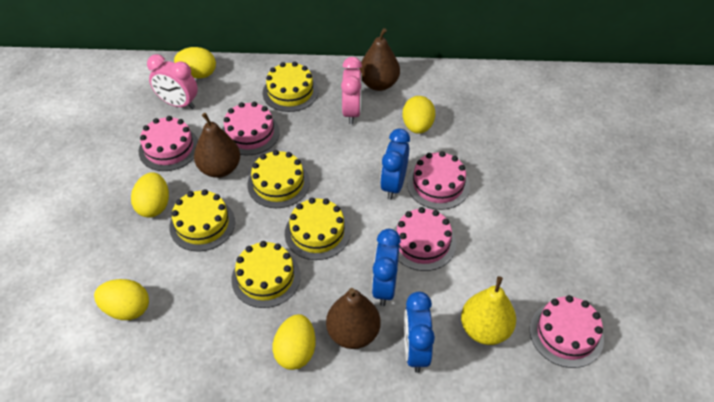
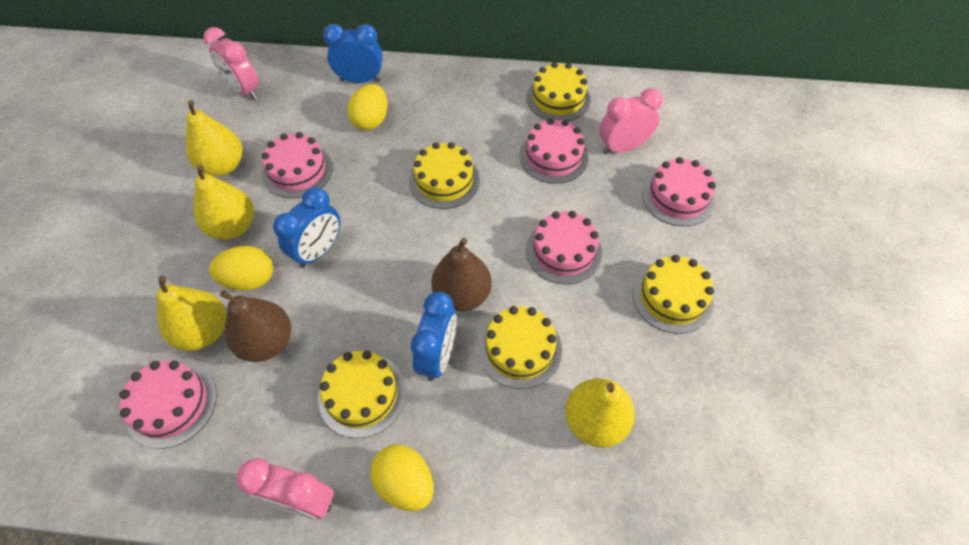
brown pear: 3 -> 2
pink clock: 2 -> 3
yellow egg: 5 -> 3
yellow pear: 1 -> 4

